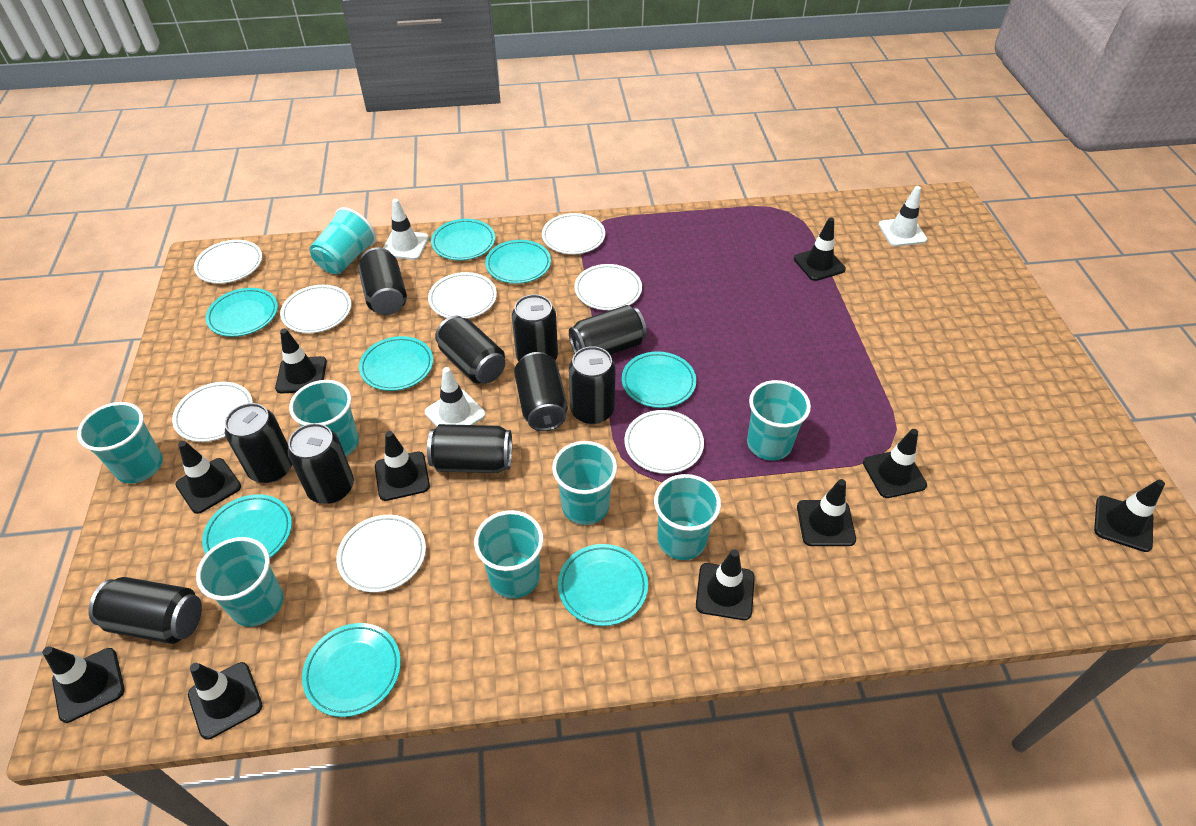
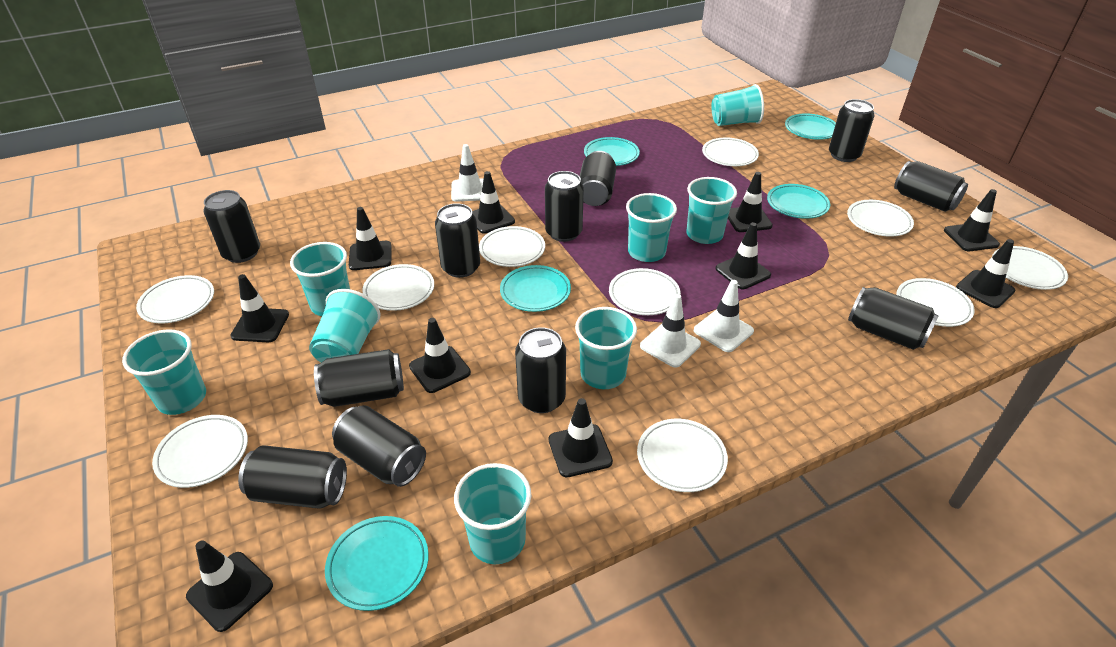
black can: 10 -> 11
turquoise plate: 8 -> 5
white plate: 8 -> 10

